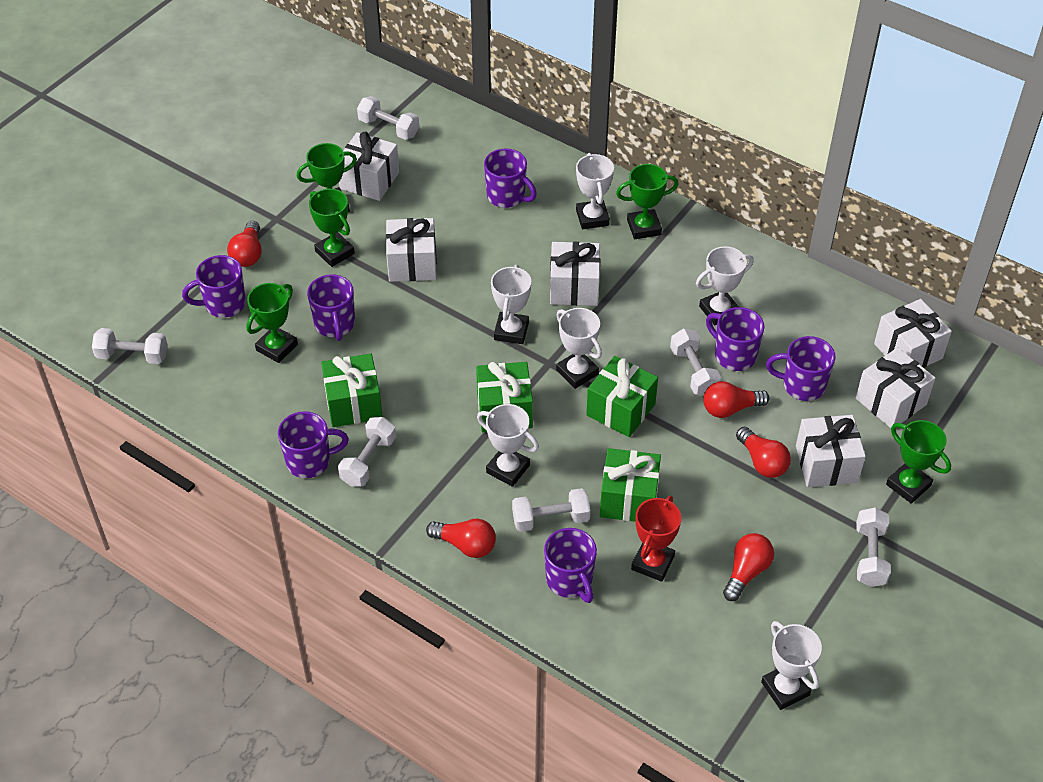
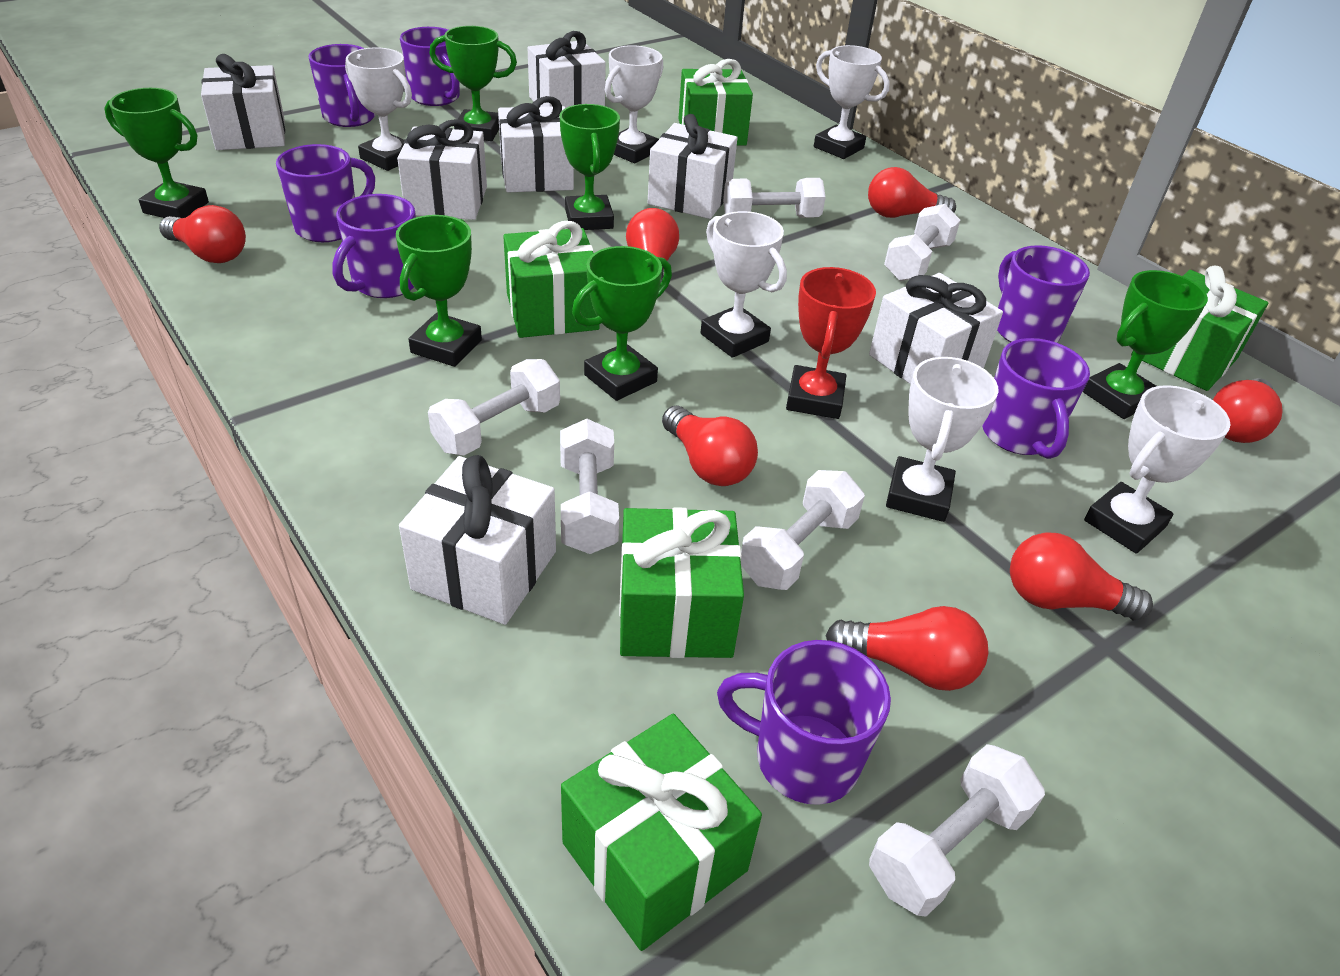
green gift: 4 -> 5
green trophy: 5 -> 6
red light bulb: 5 -> 7
white gift: 6 -> 7

